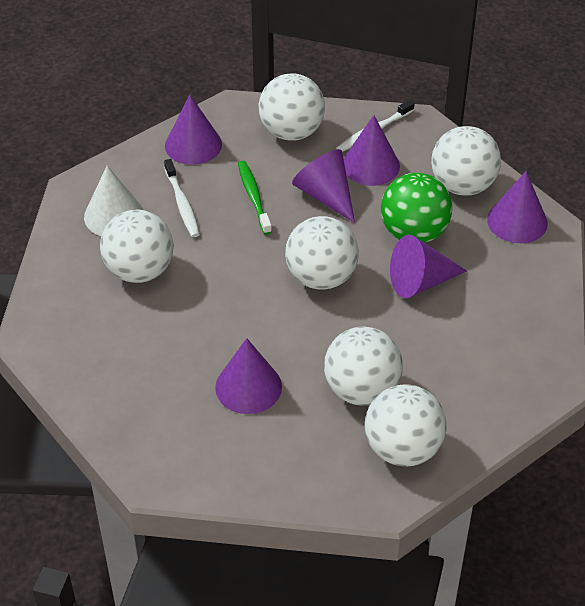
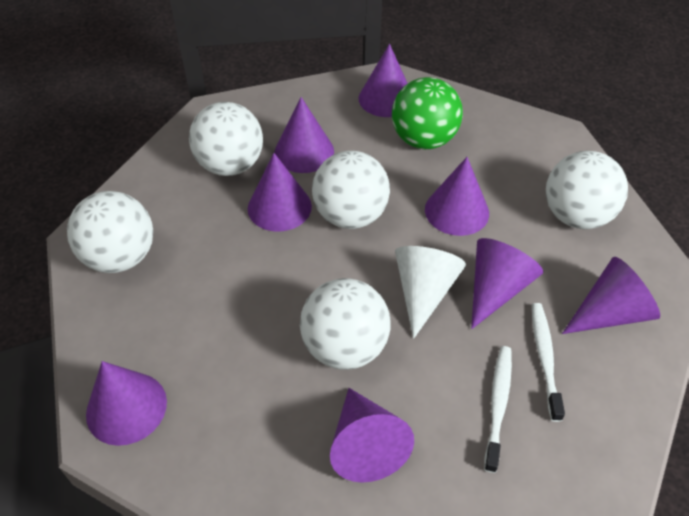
green toothbrush: 1 -> 0
purple cone: 6 -> 8
white ball: 6 -> 5

